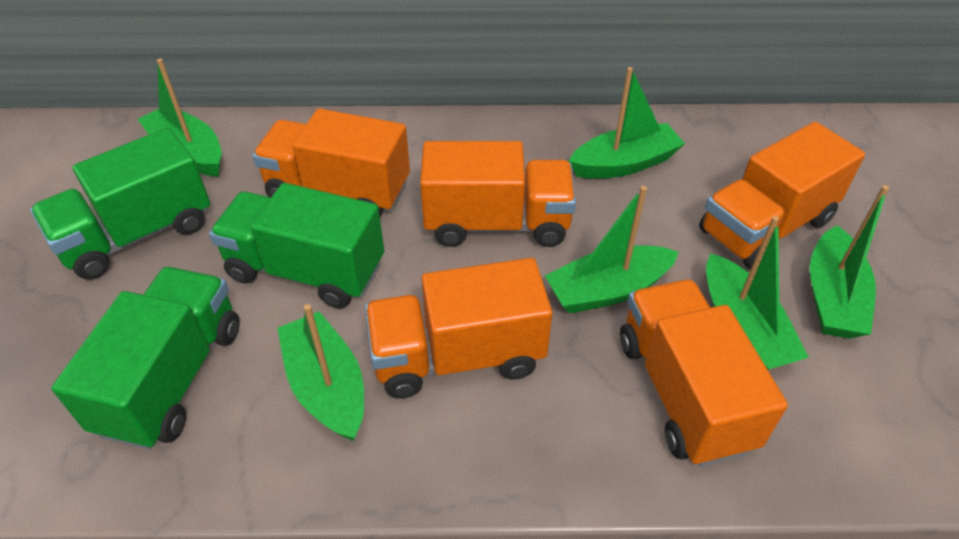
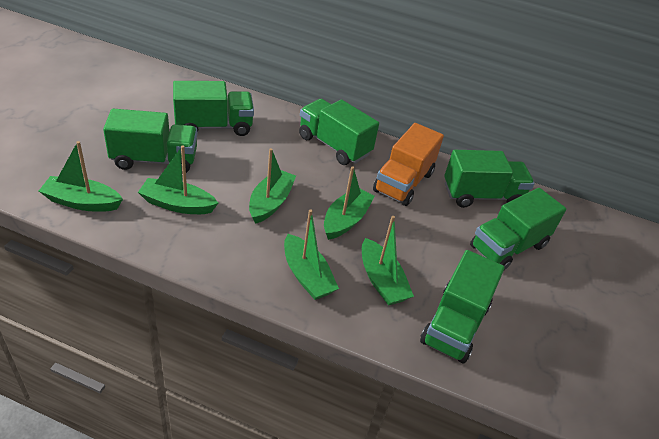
green truck: 3 -> 6
orange truck: 5 -> 1

